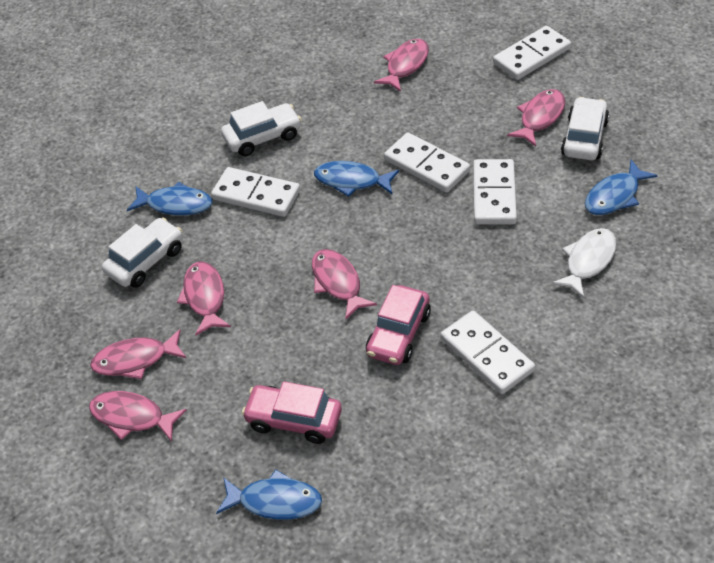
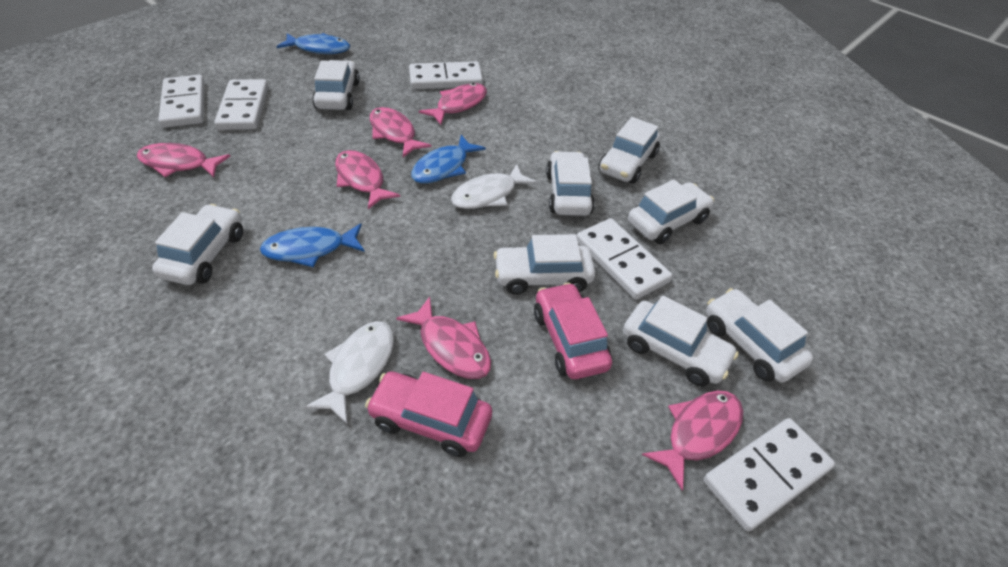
blue fish: 4 -> 3
white car: 3 -> 8
white fish: 1 -> 2

